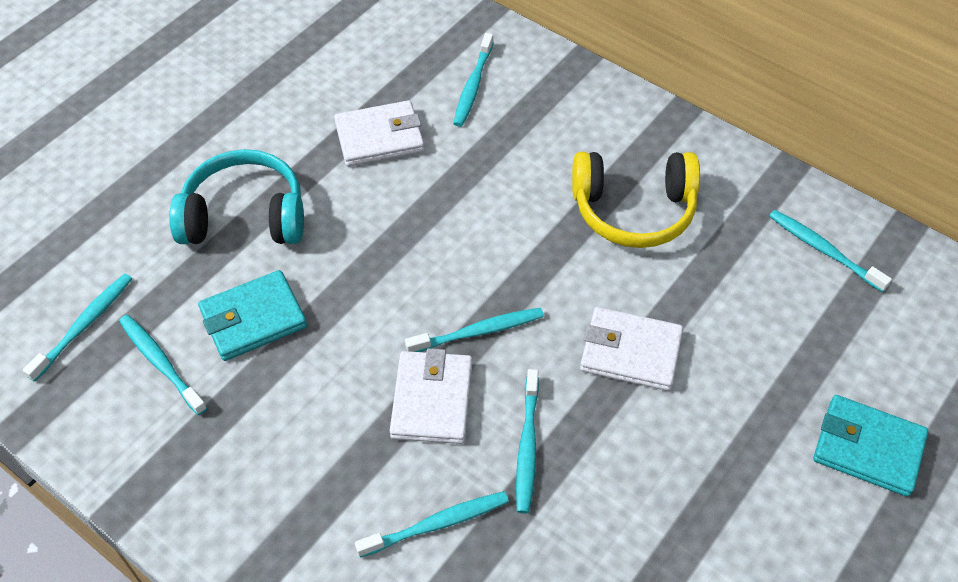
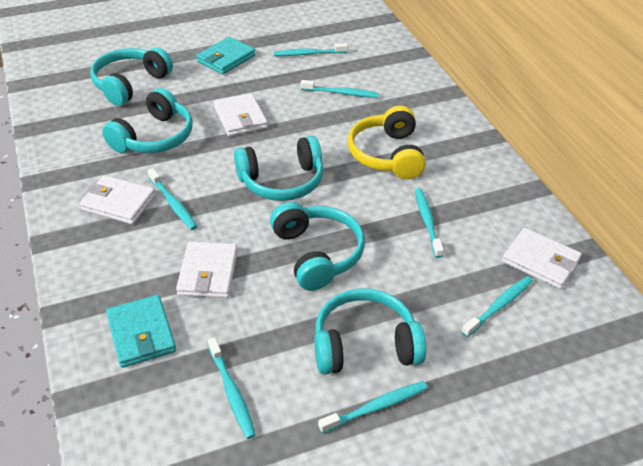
turquoise headphones: 1 -> 5
white wallet: 3 -> 4

